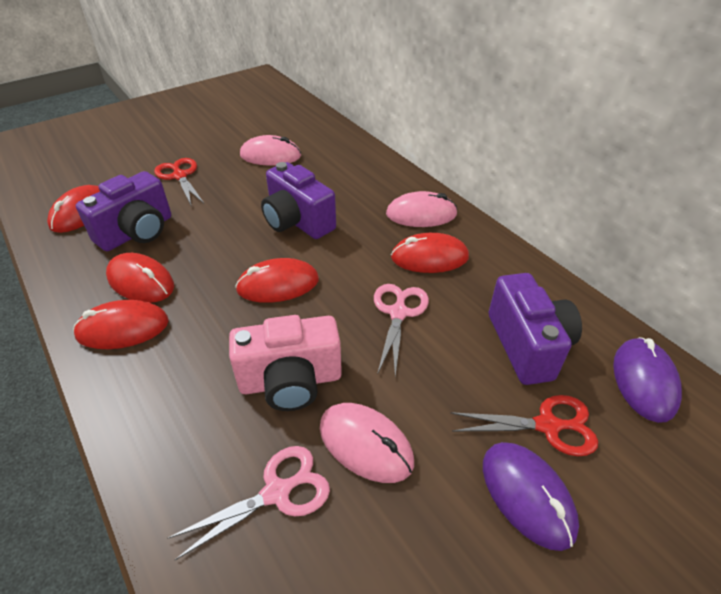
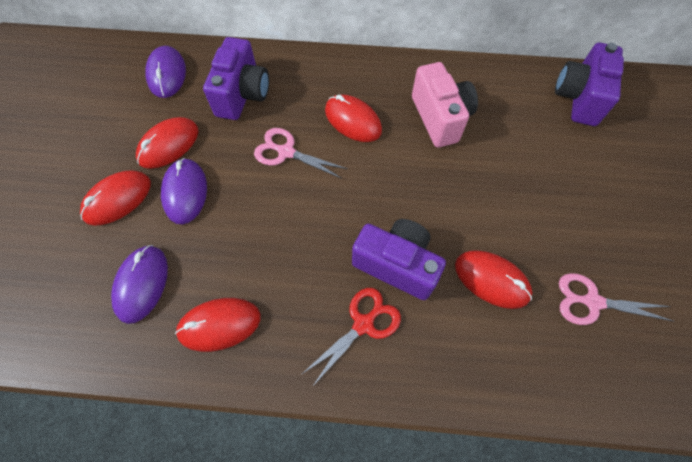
pink mouse: 3 -> 0
purple mouse: 2 -> 3
red scissors: 2 -> 1

